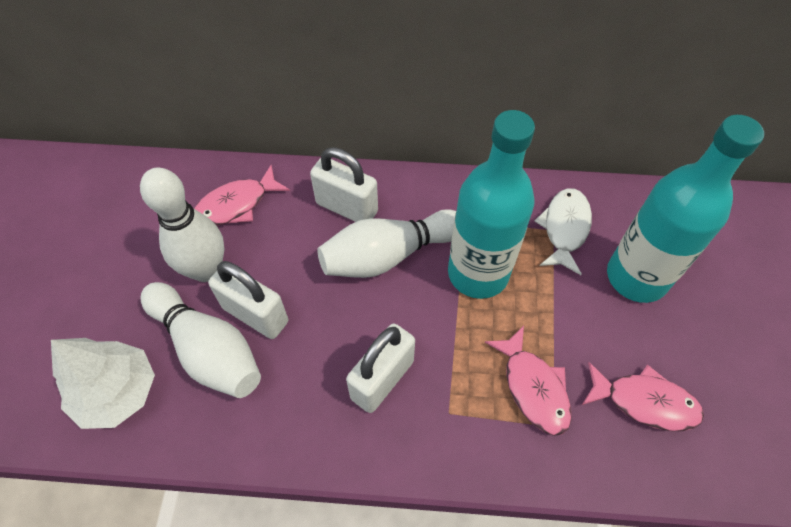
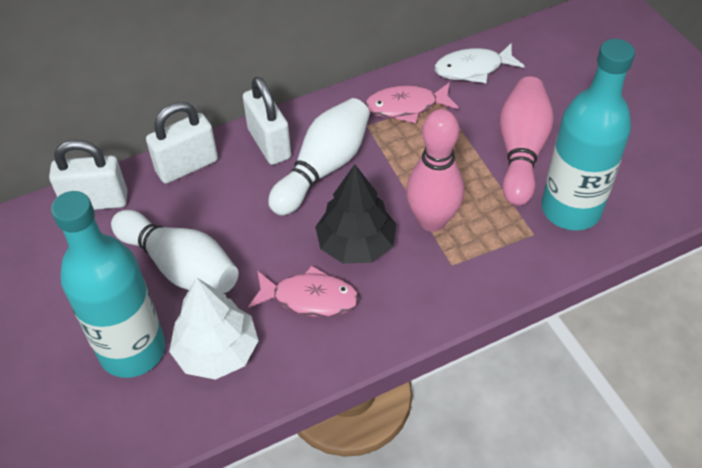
black tree: 0 -> 1
pink bowling pin: 0 -> 2
pink fish: 3 -> 2
white bowling pin: 3 -> 2

